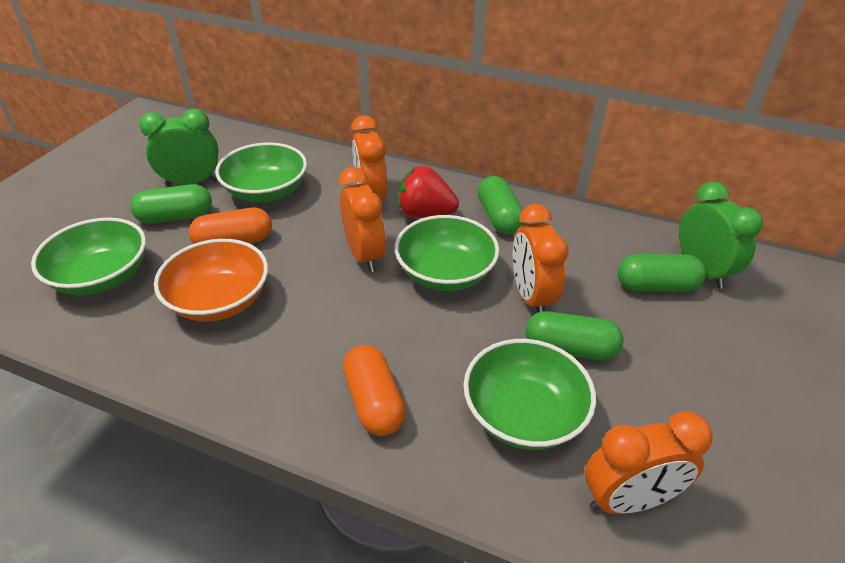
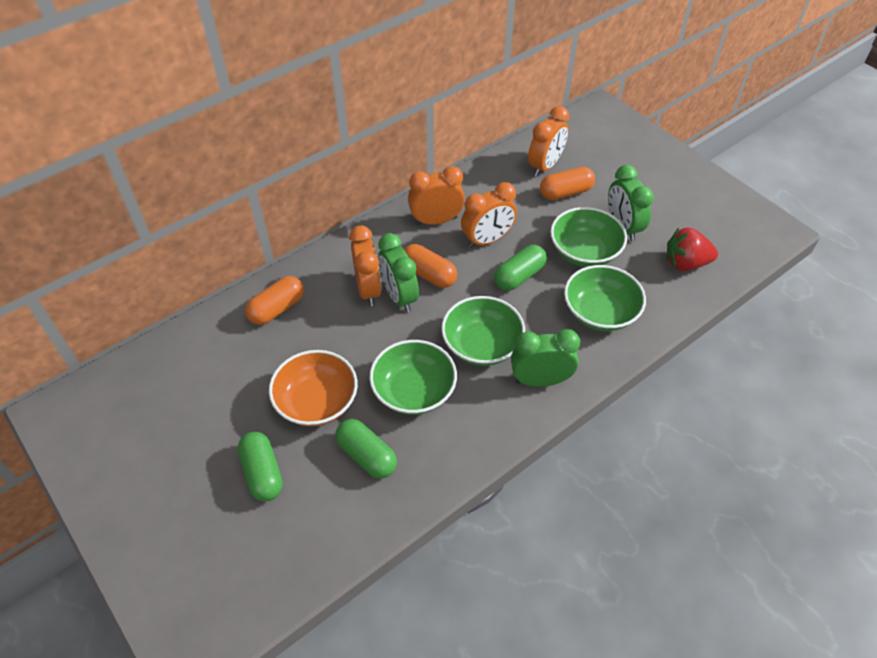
green capsule: 4 -> 3
green clock: 2 -> 3
orange capsule: 2 -> 3

